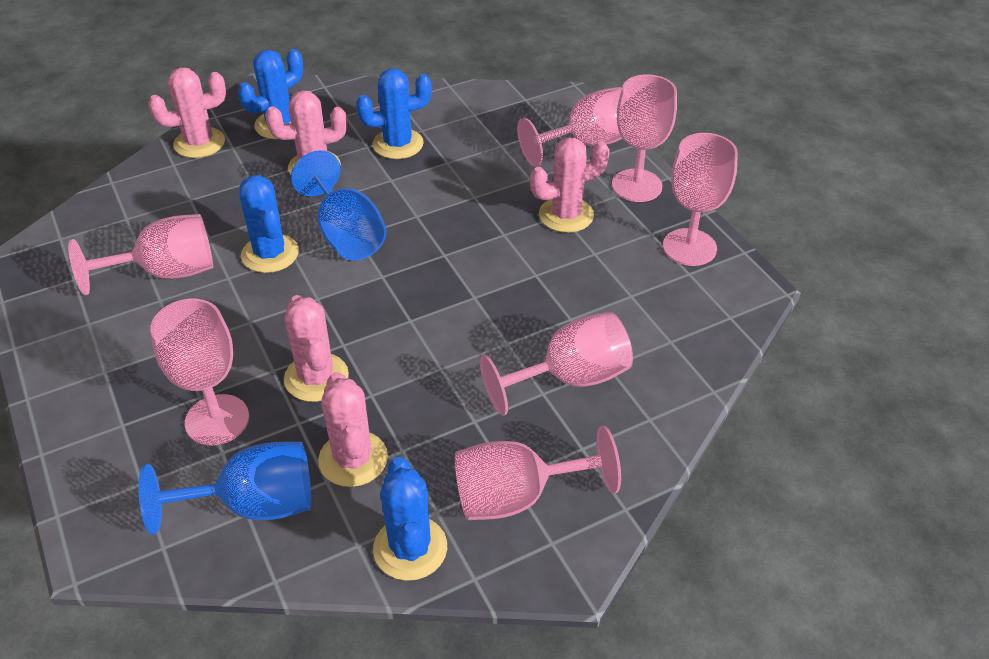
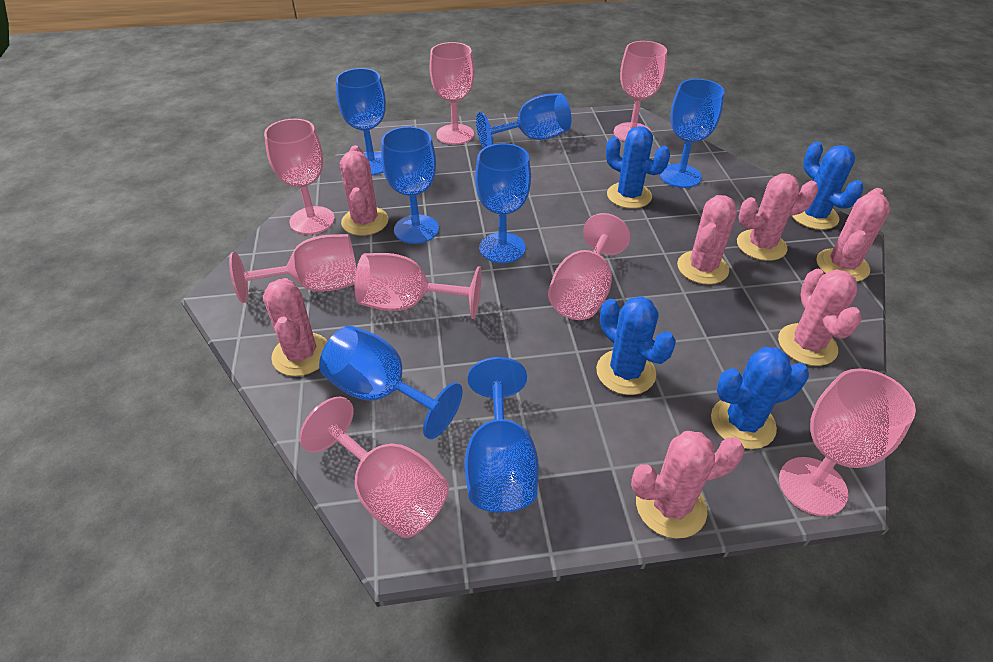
blue goblet: 2 -> 7
pink cactus: 5 -> 7
pink goblet: 7 -> 8

